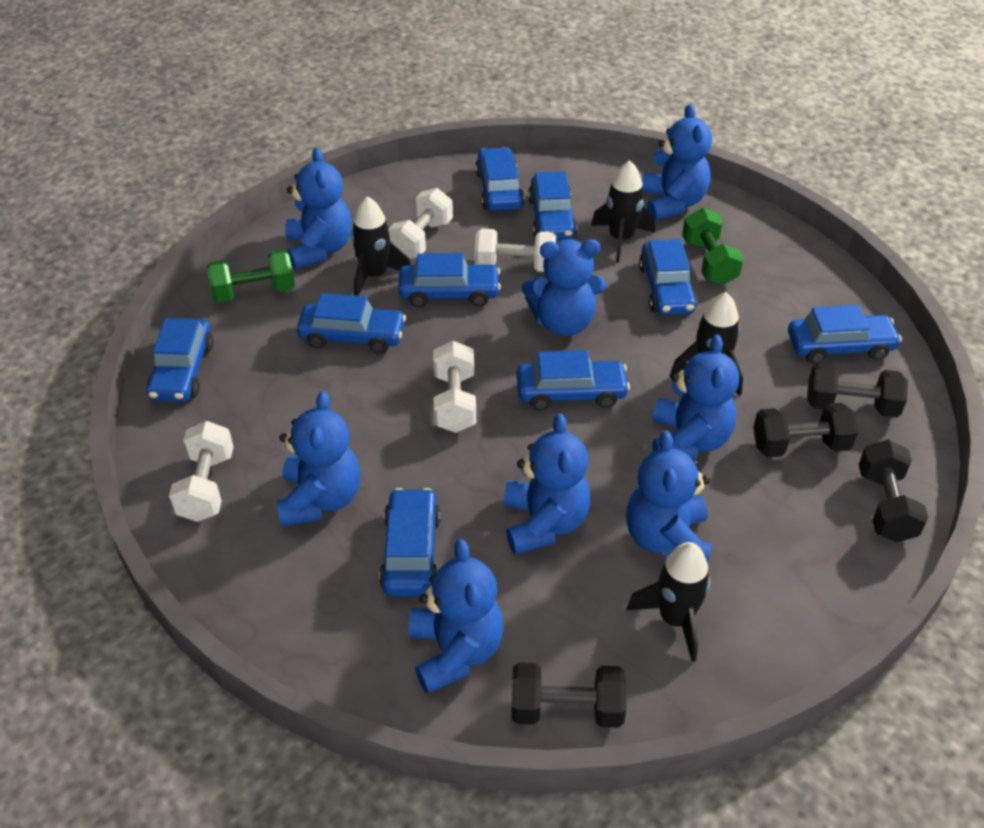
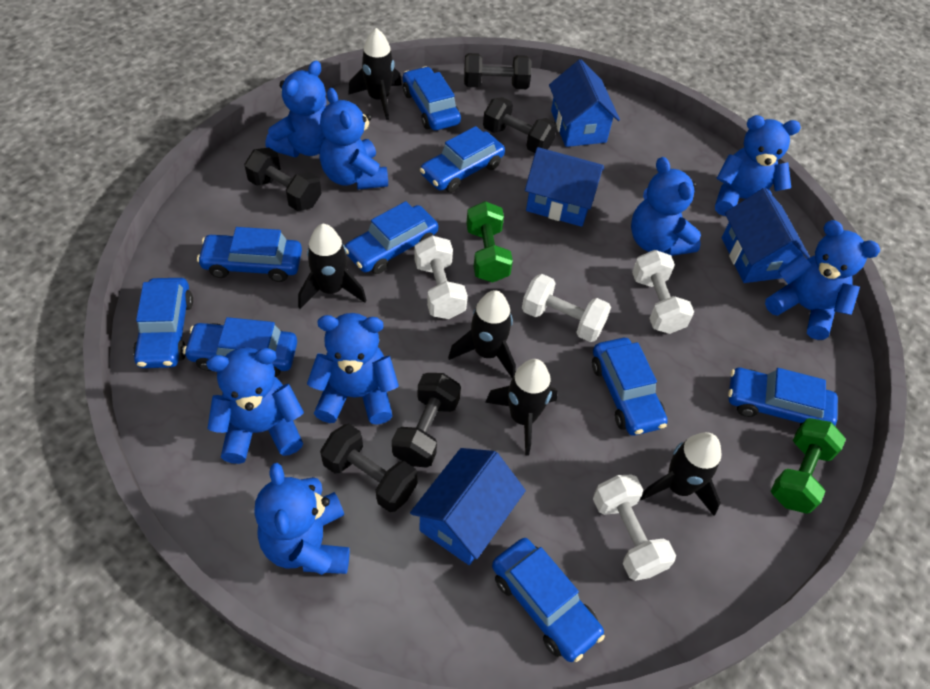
black dumbbell: 4 -> 5
black rocket: 4 -> 5
blue house: 0 -> 4

